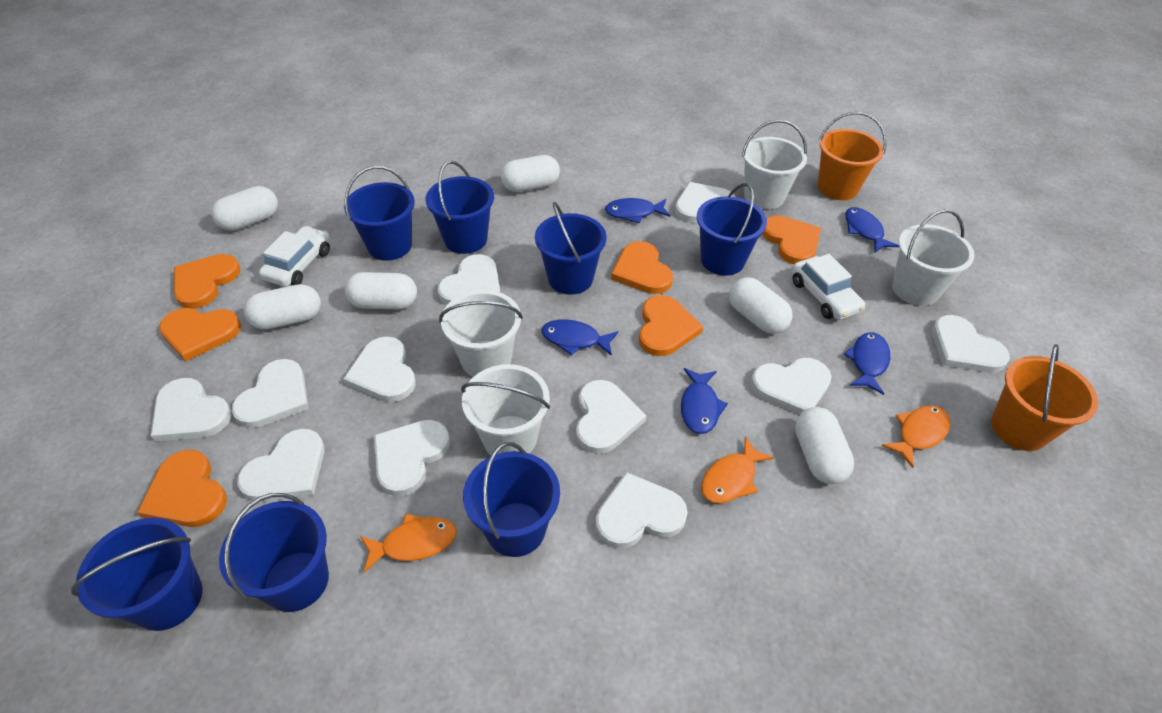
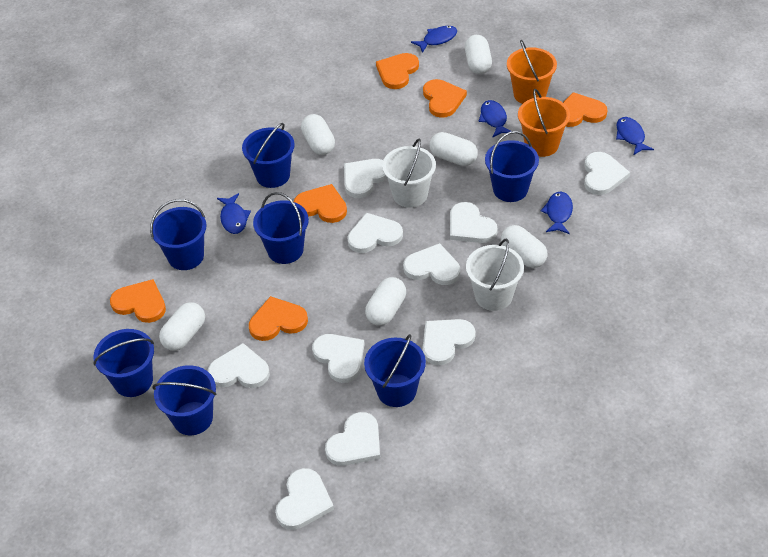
orange fish: 3 -> 0
white bucket: 4 -> 2
white car: 2 -> 0
white heart: 11 -> 10

